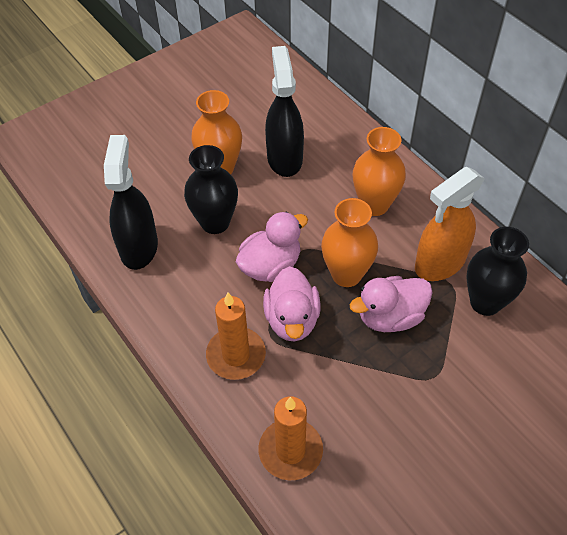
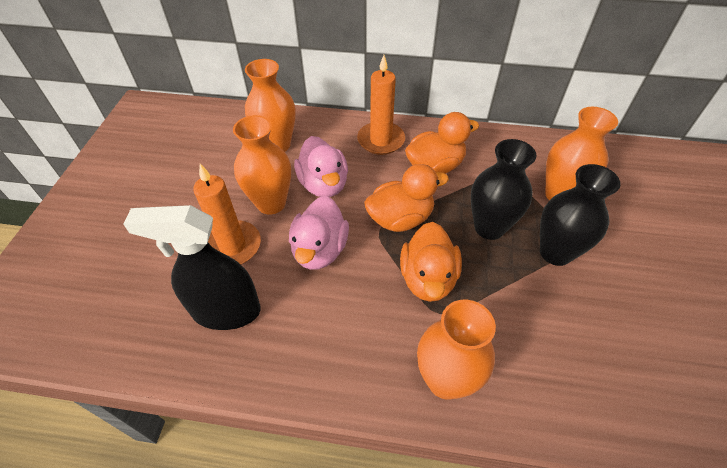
black spray bottle: 2 -> 1
orange duck: 0 -> 3
orange spray bottle: 1 -> 0
orange vase: 3 -> 4
pink duck: 3 -> 2

